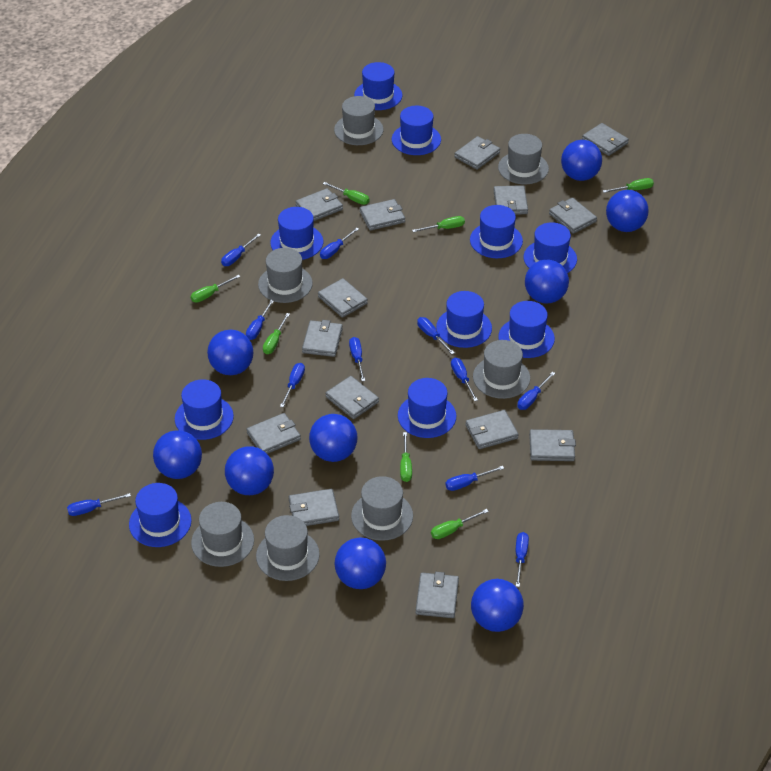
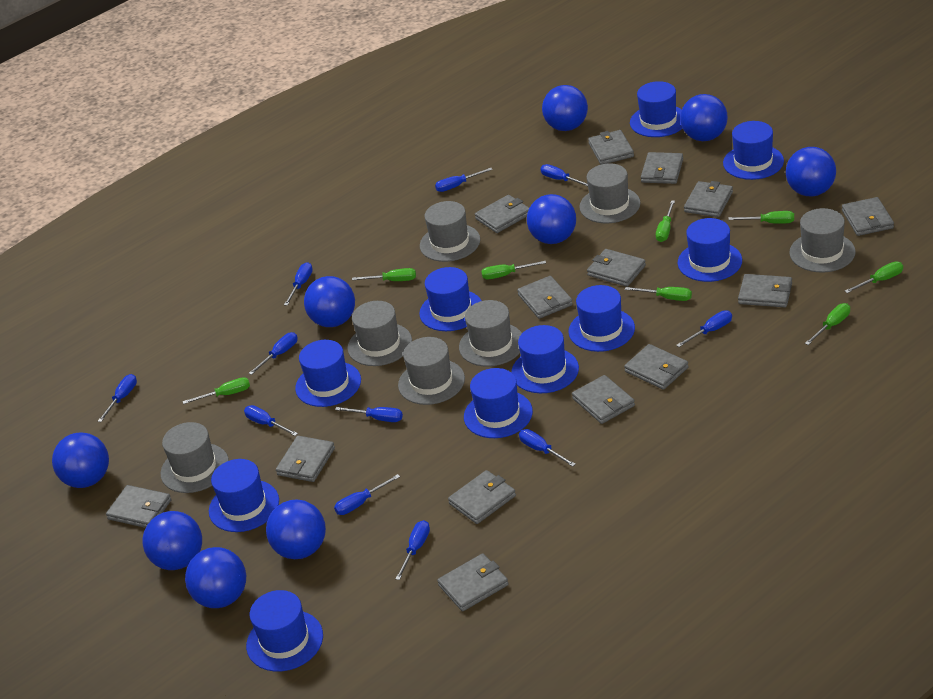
green screwdriver: 7 -> 8

